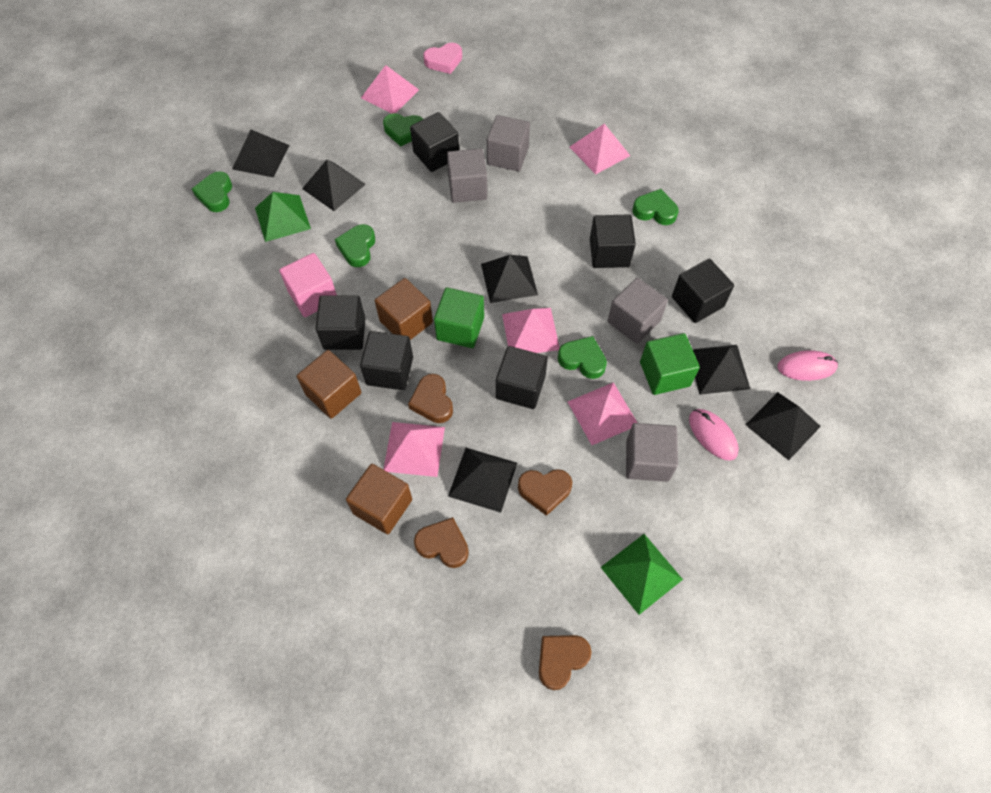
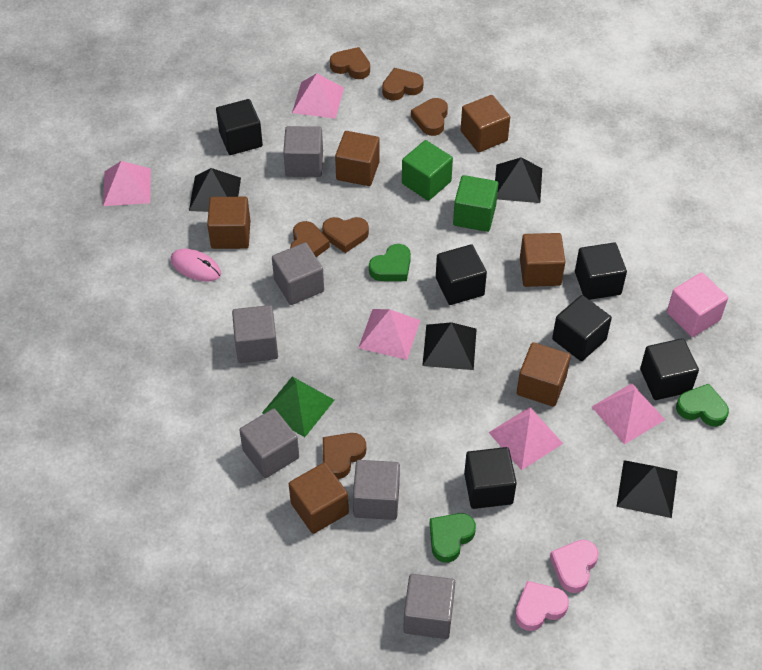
black pyramid: 6 -> 4
brown cube: 3 -> 6
brown heart: 4 -> 6
green heart: 5 -> 3
green pyramid: 2 -> 1
grey cube: 4 -> 6
pink heart: 1 -> 2
pink mouse: 2 -> 1

